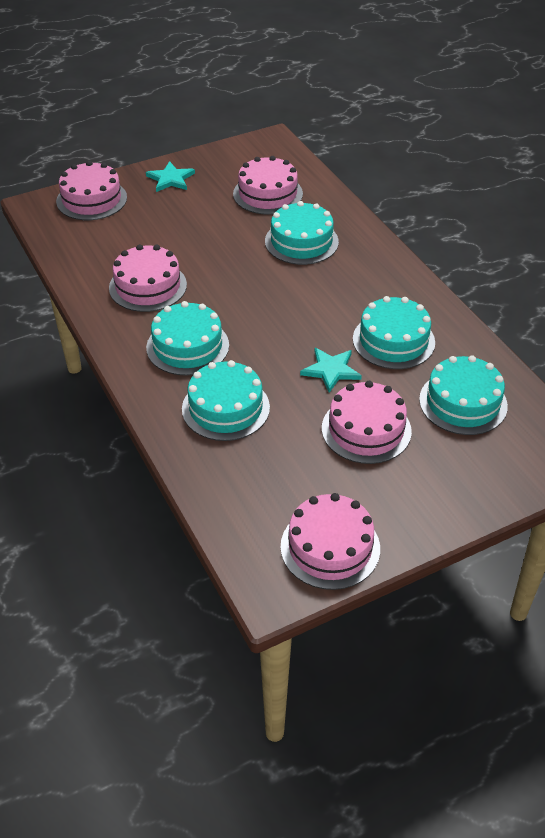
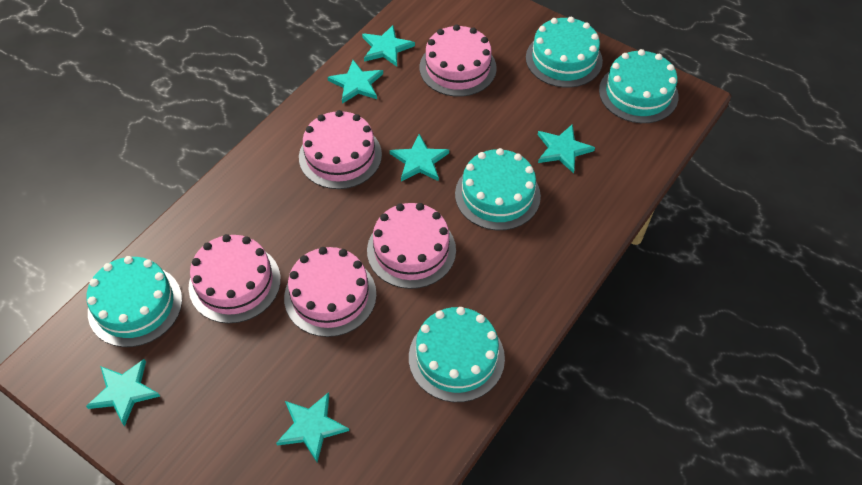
turquoise star: 2 -> 6

